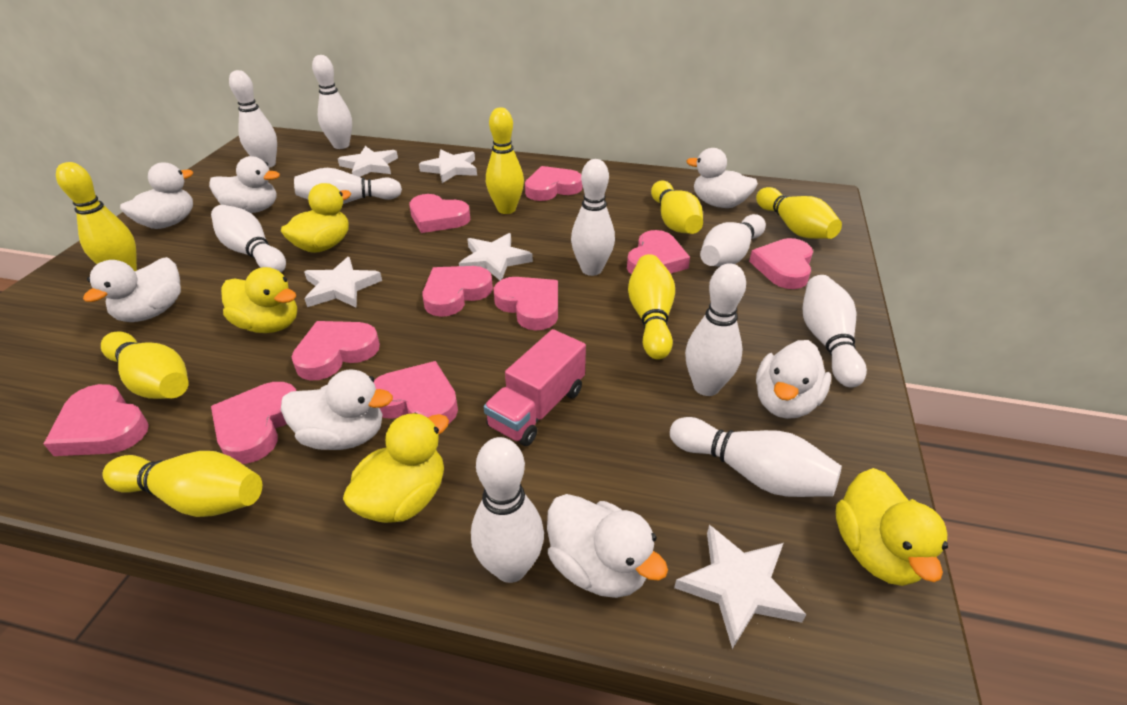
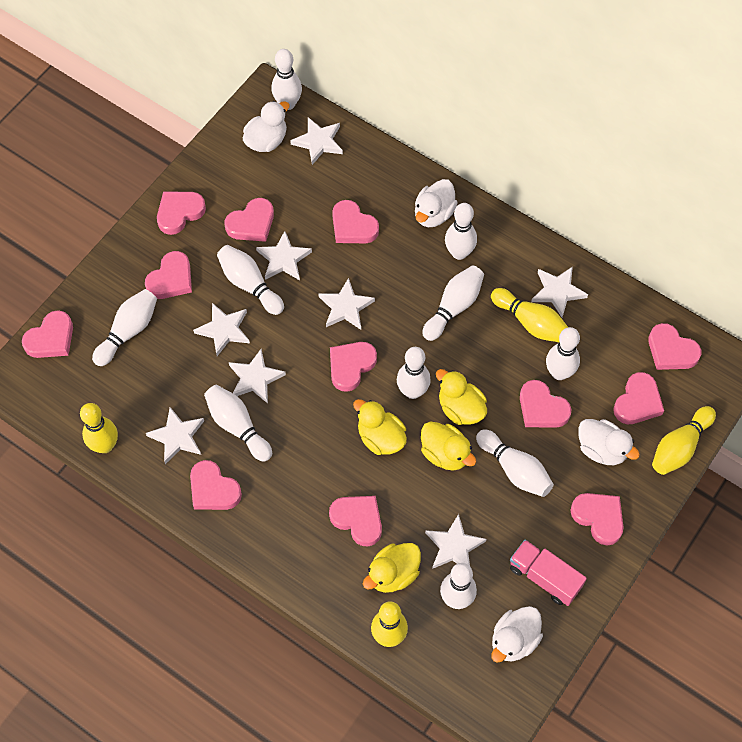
pink heart: 10 -> 12
white duck: 7 -> 4
white star: 5 -> 8
yellow bowling pin: 7 -> 4

